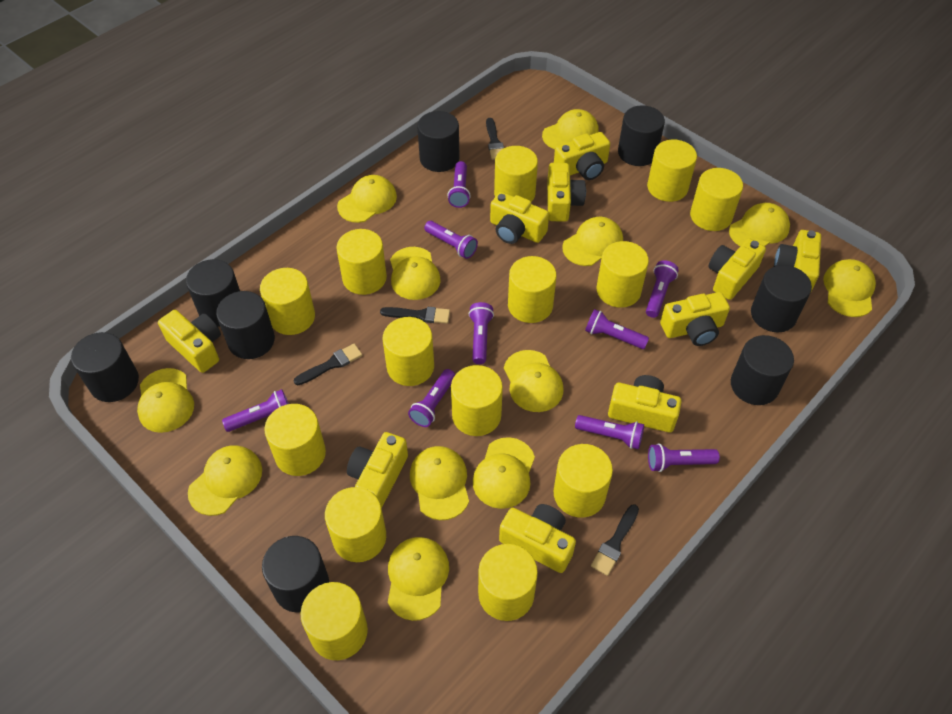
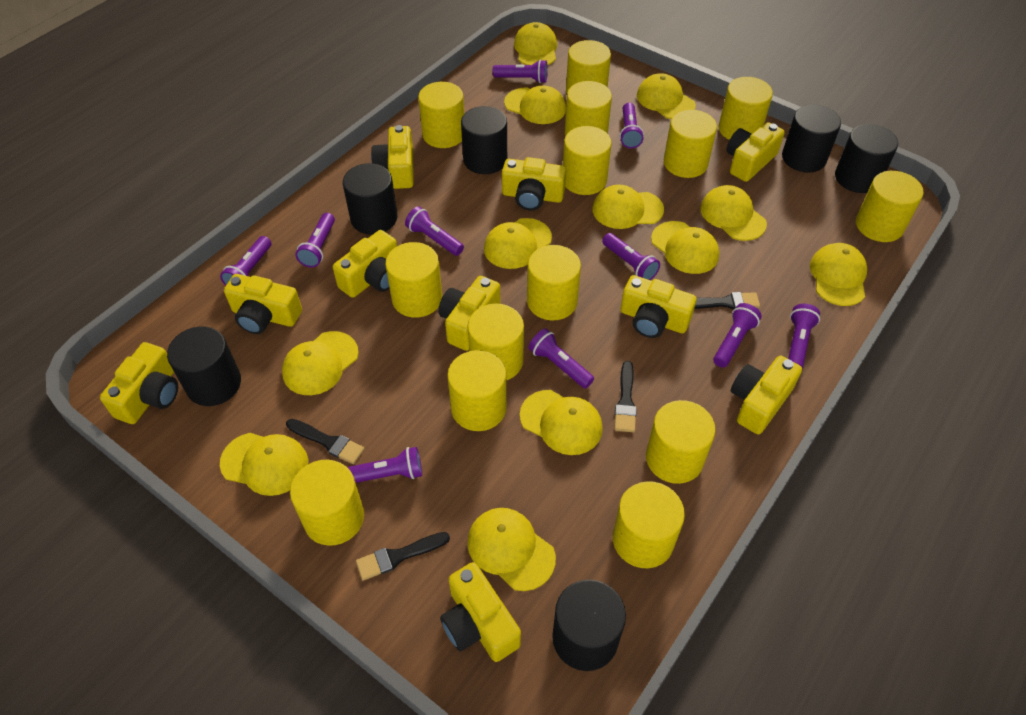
black cylinder: 8 -> 6
purple flashlight: 9 -> 10

